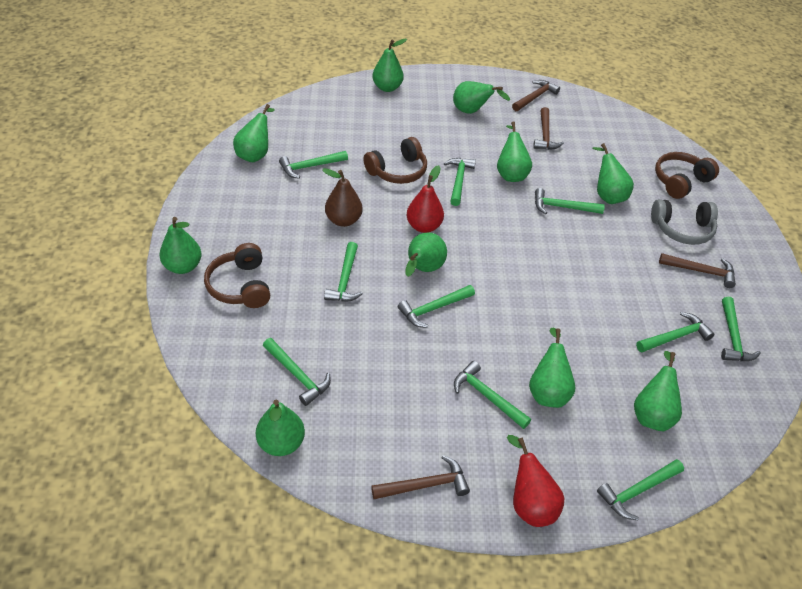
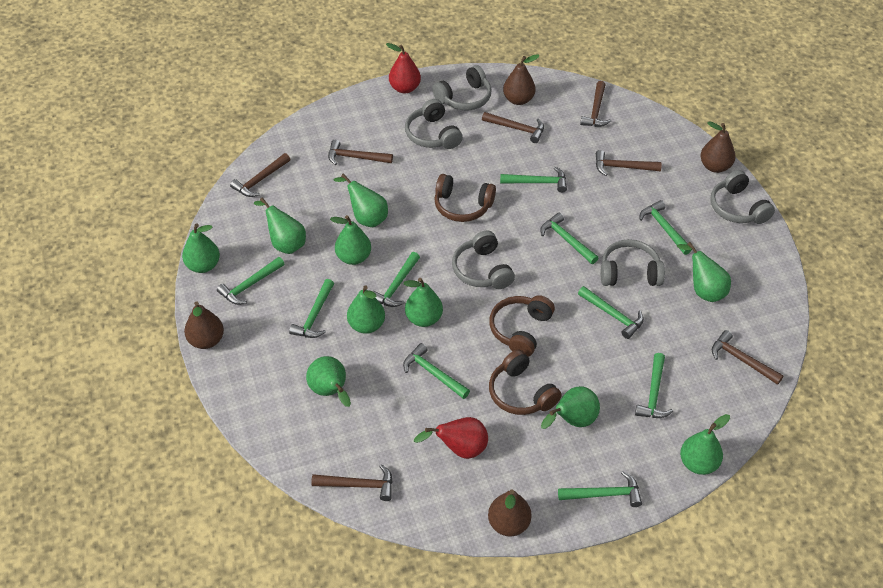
brown hammer: 4 -> 7
brown pear: 1 -> 4
grey headphones: 1 -> 5

